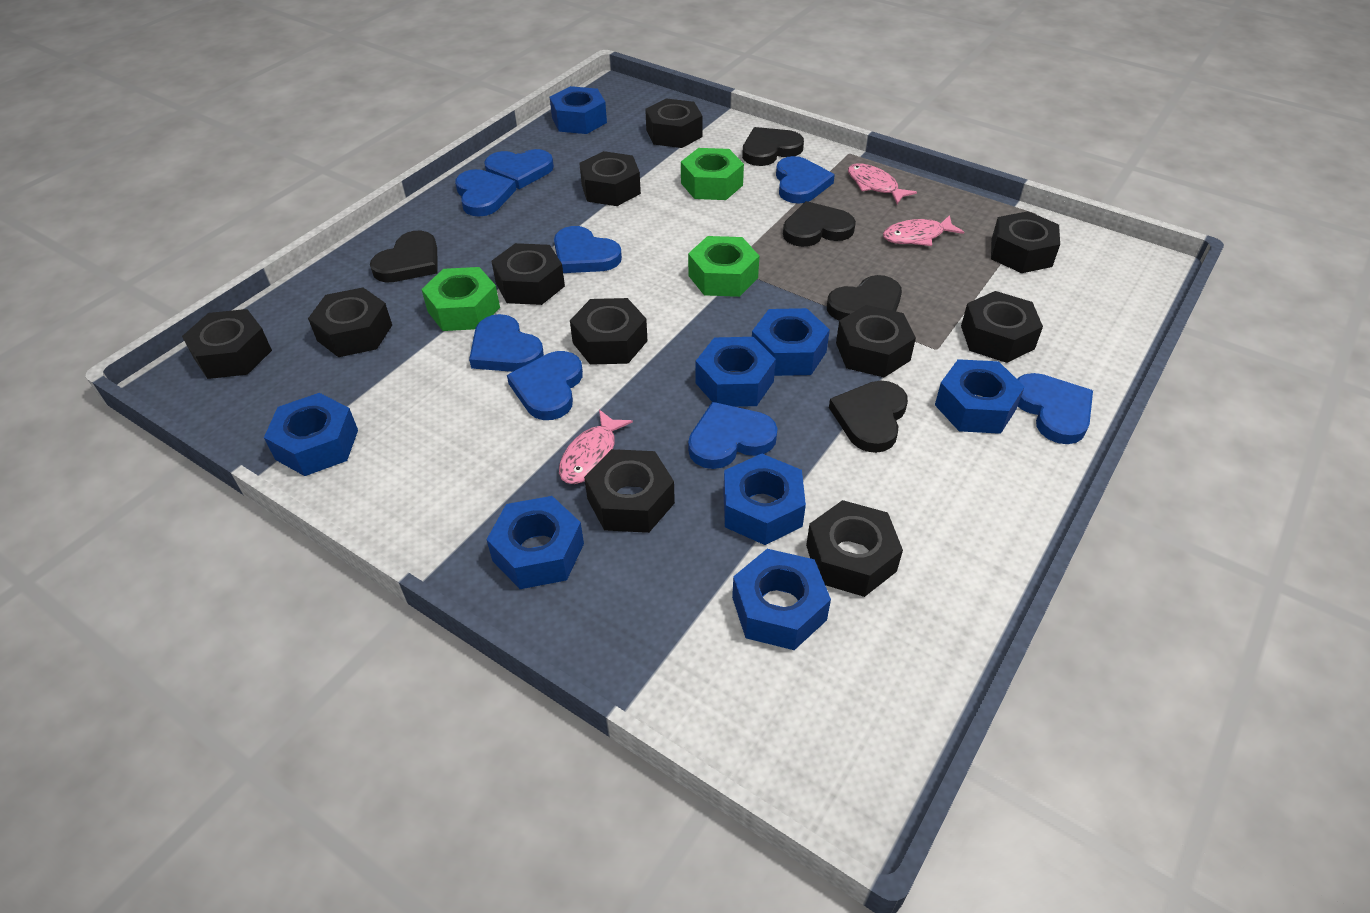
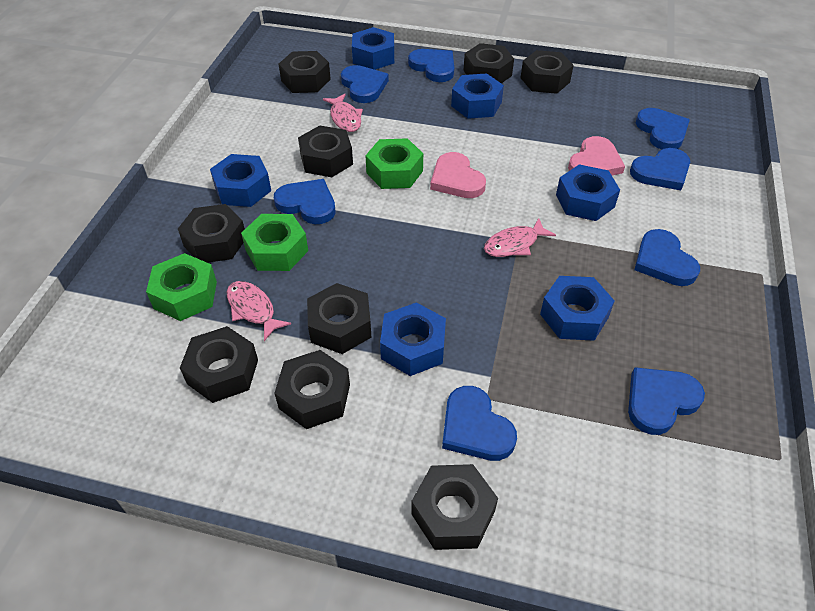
black heart: 5 -> 0
black nut: 11 -> 9
blue nut: 8 -> 6
pink heart: 0 -> 2

